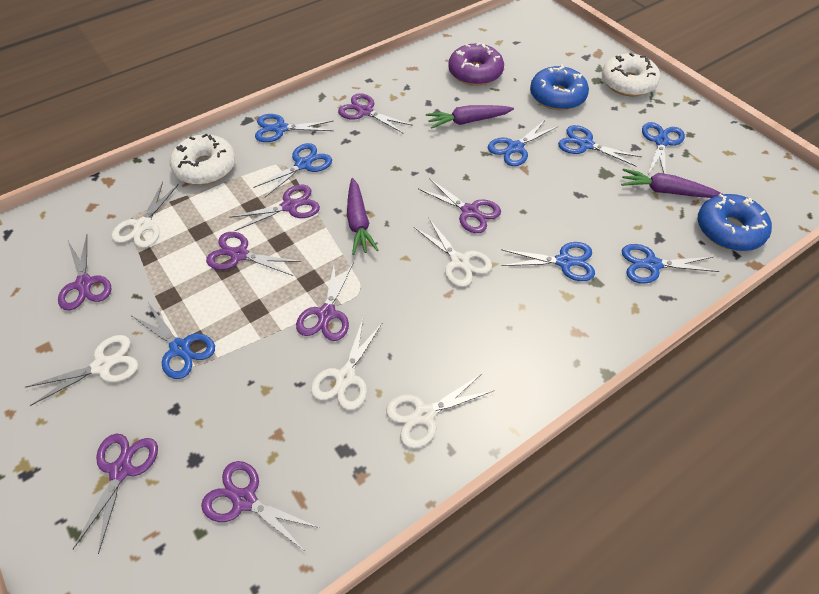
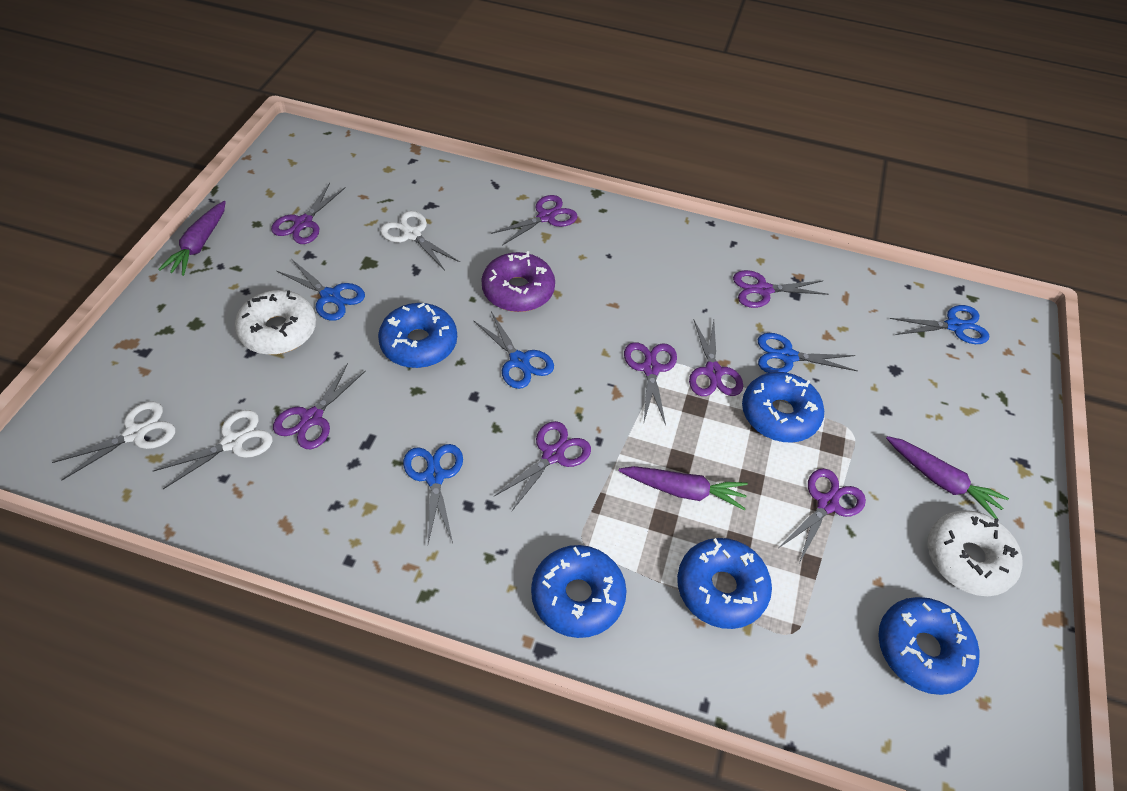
blue donut: 2 -> 5
blue scissors: 8 -> 5
white scissors: 5 -> 3

